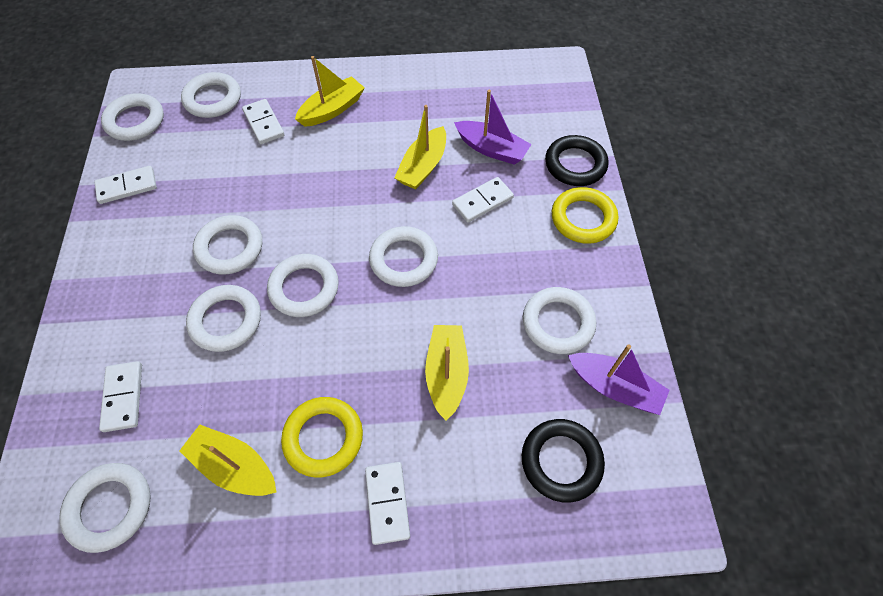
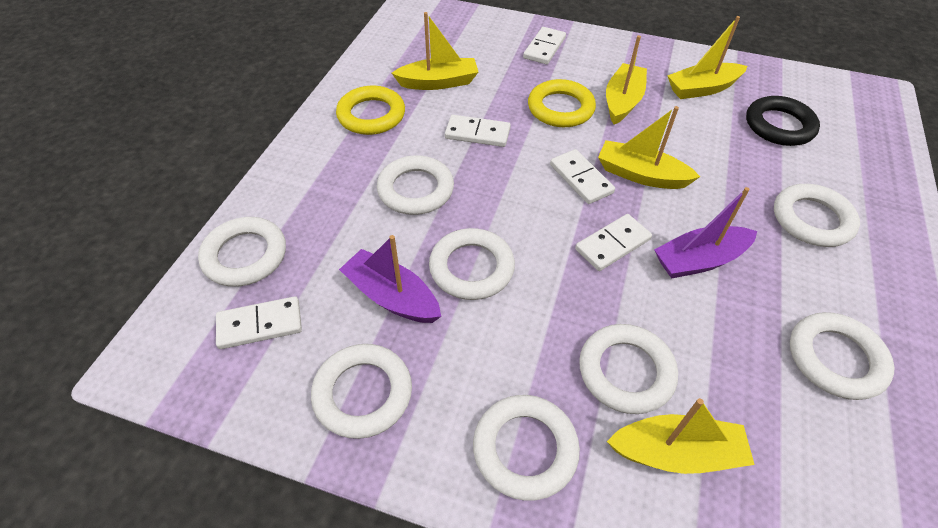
black ring: 2 -> 1
yellow boat: 4 -> 5

